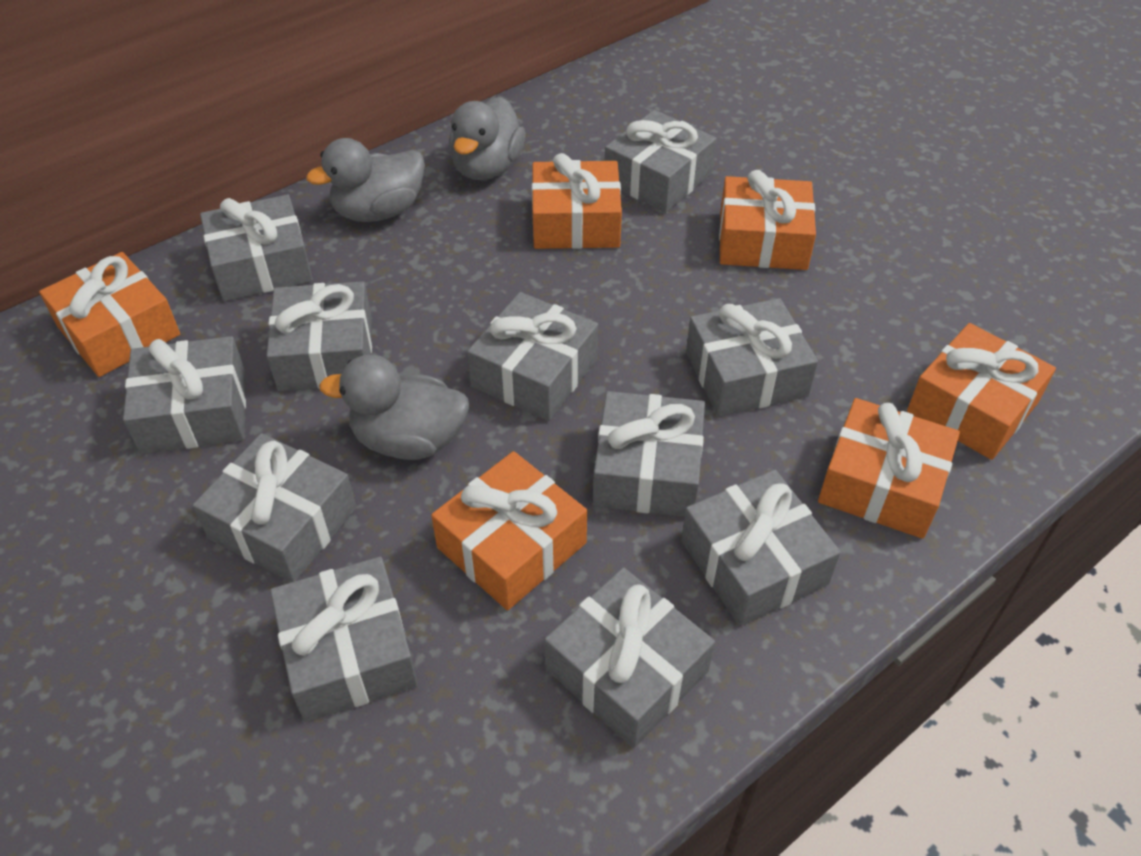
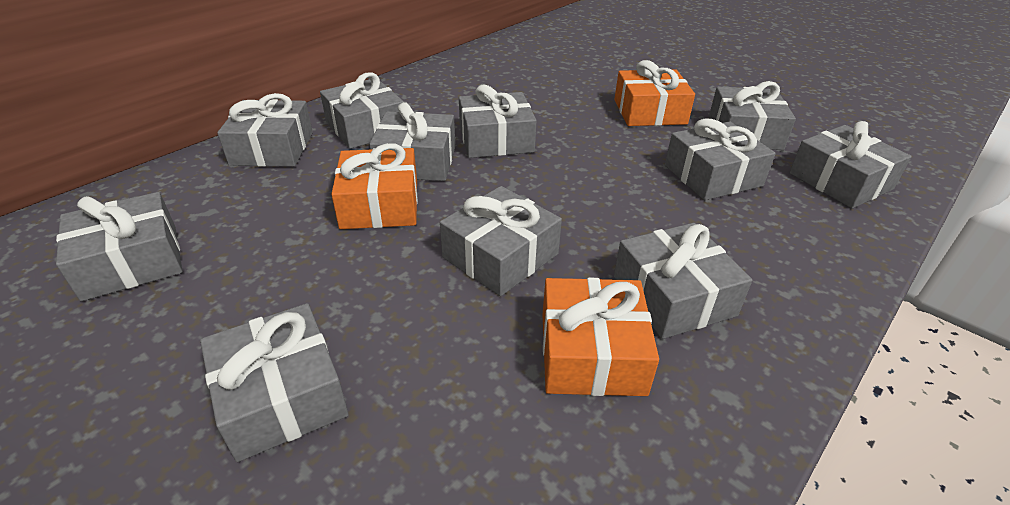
grey duck: 3 -> 0
orange gift: 6 -> 3

